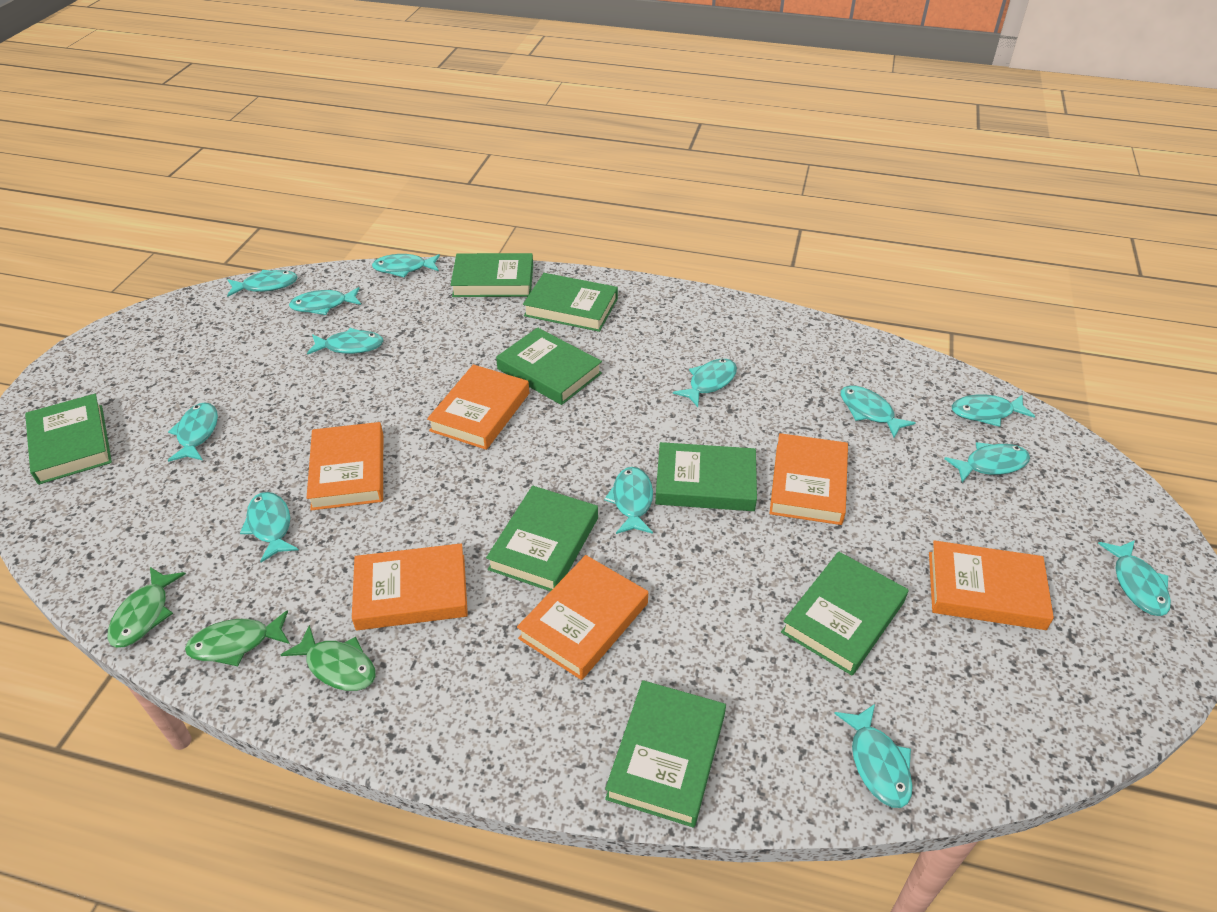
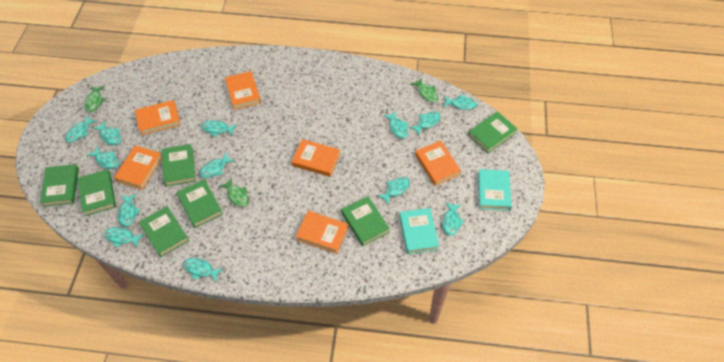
green book: 8 -> 7
turquoise book: 0 -> 2

